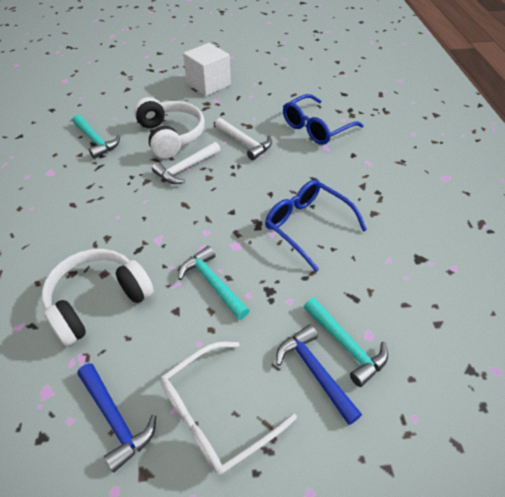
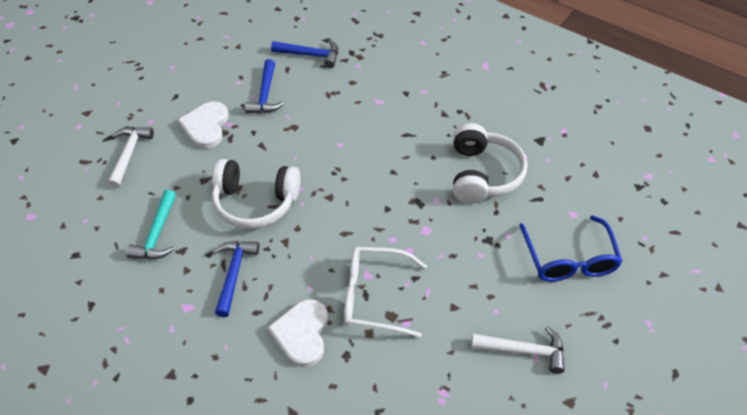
blue glasses: 2 -> 1
blue hammer: 2 -> 3
turquoise hammer: 3 -> 1
white cube: 1 -> 0
white heart: 0 -> 2

